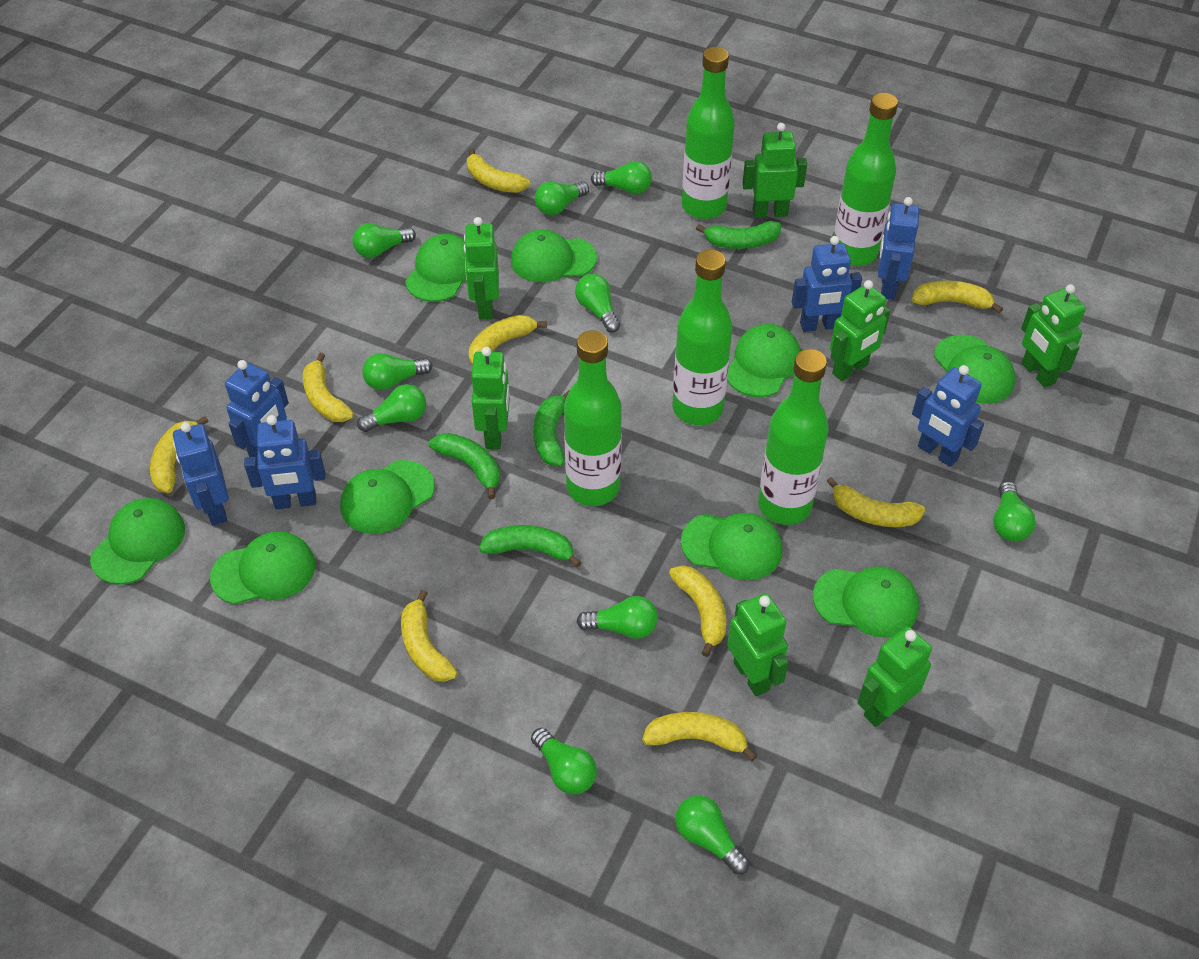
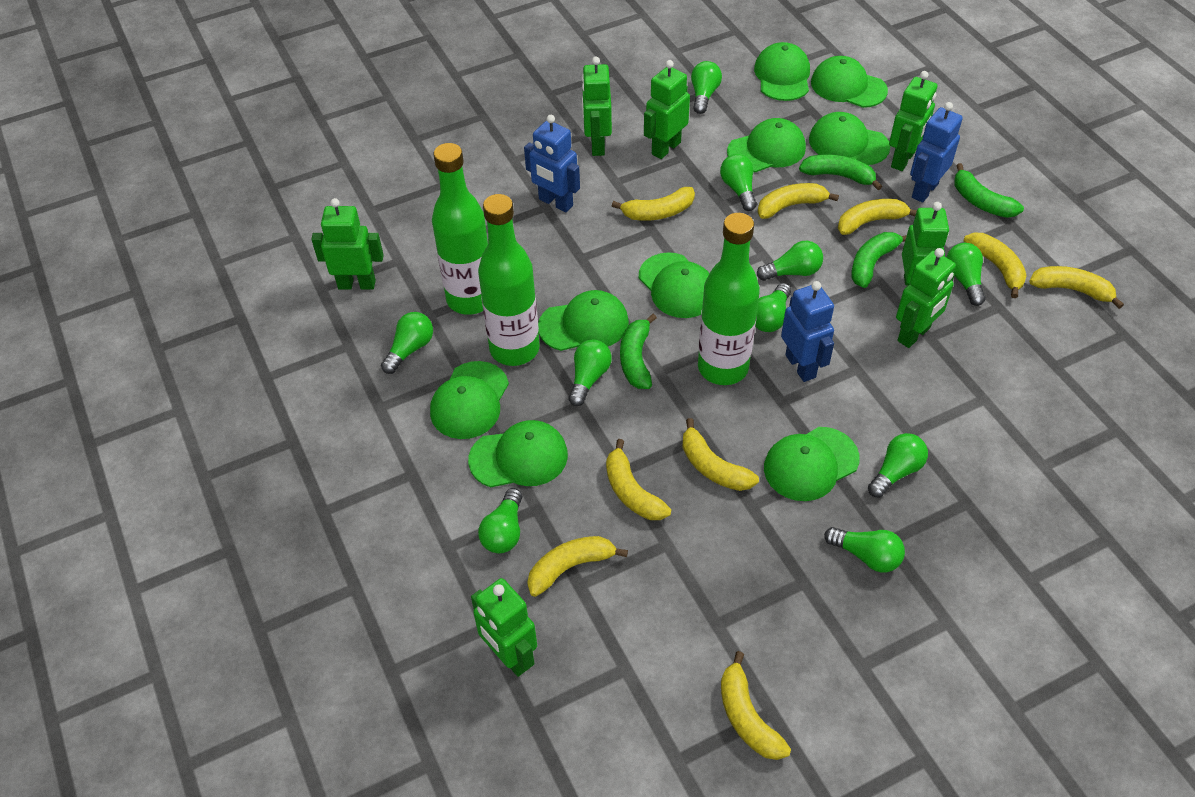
blue robot: 6 -> 3
green bottle: 5 -> 3

